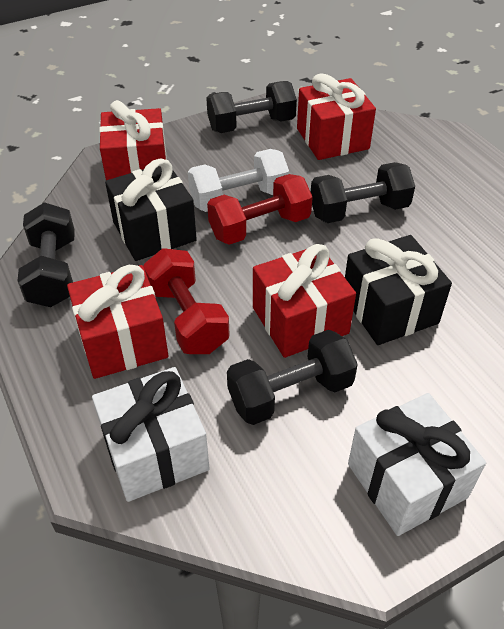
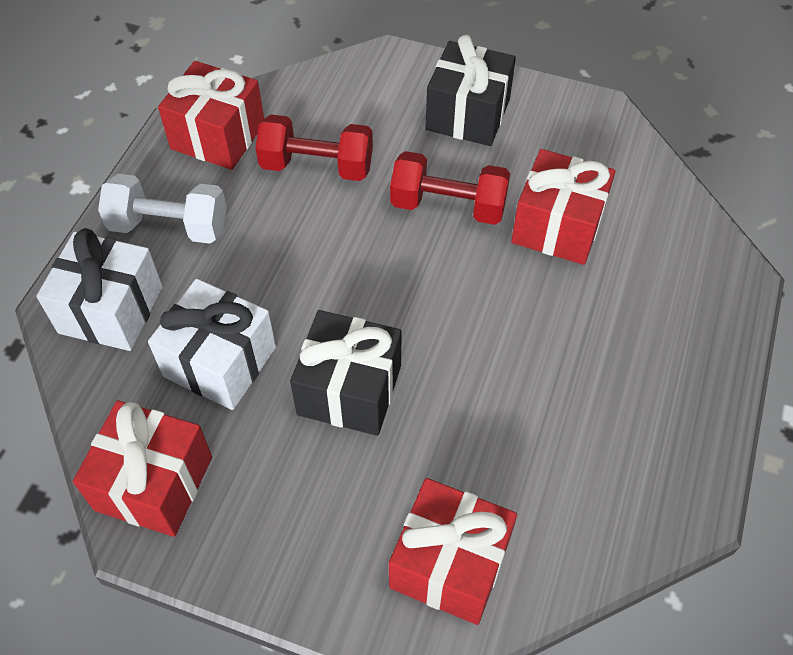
black dumbbell: 4 -> 0

